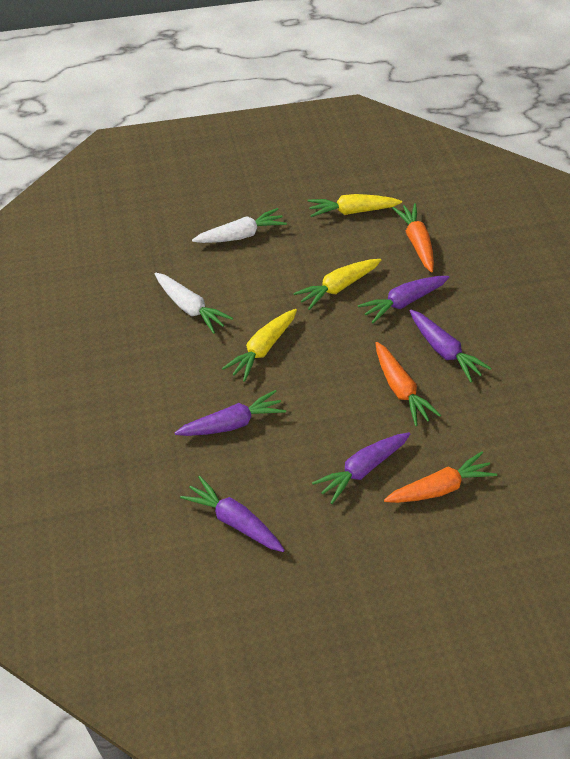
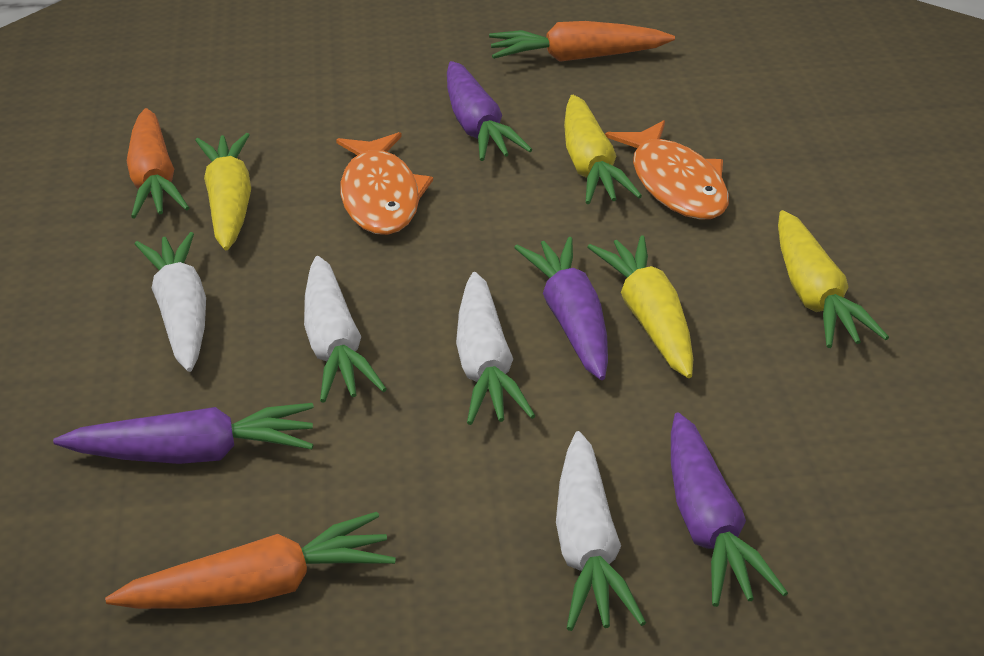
orange fish: 0 -> 2
purple carrot: 5 -> 4
white carrot: 2 -> 4
yellow carrot: 3 -> 4

